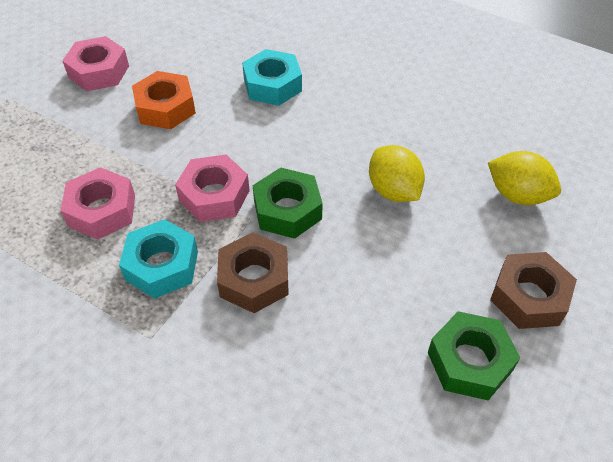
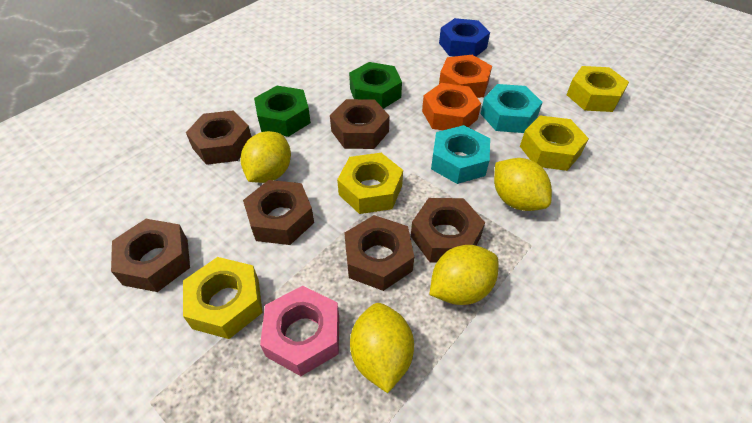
blue nut: 0 -> 1
brown nut: 2 -> 6
orange nut: 1 -> 2
pink nut: 3 -> 1
yellow lemon: 2 -> 4
yellow nut: 0 -> 4

